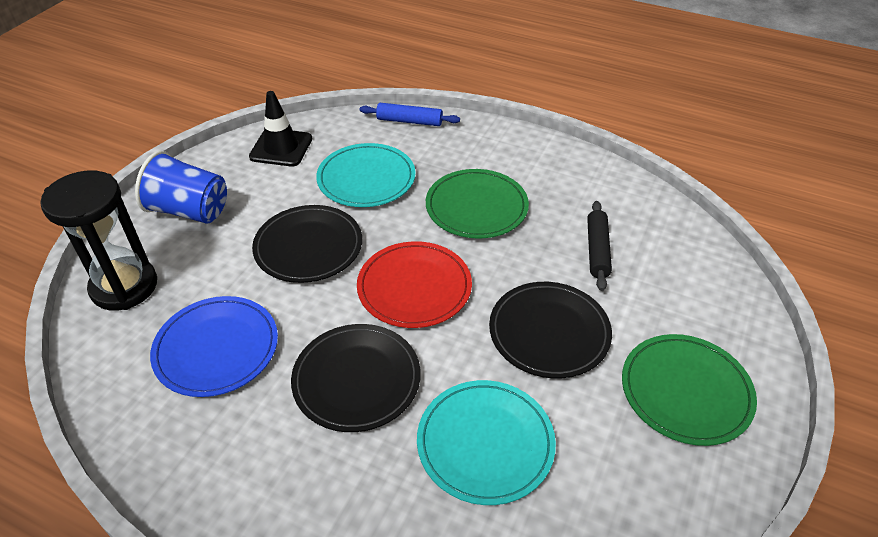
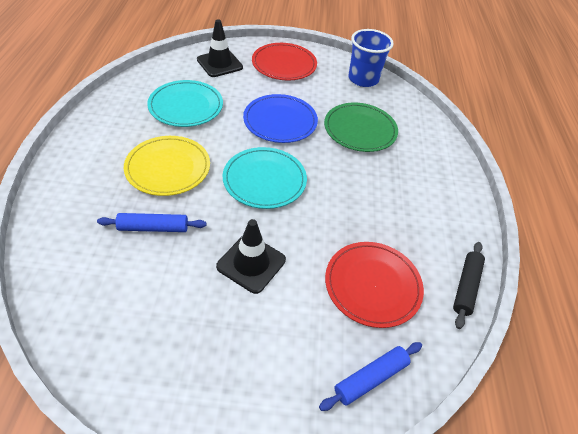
black hourglass: 1 -> 0
black plate: 3 -> 0
black traffic cone: 1 -> 2
blue rolling pin: 1 -> 2
green plate: 2 -> 1
red plate: 1 -> 2
yellow plate: 0 -> 1

